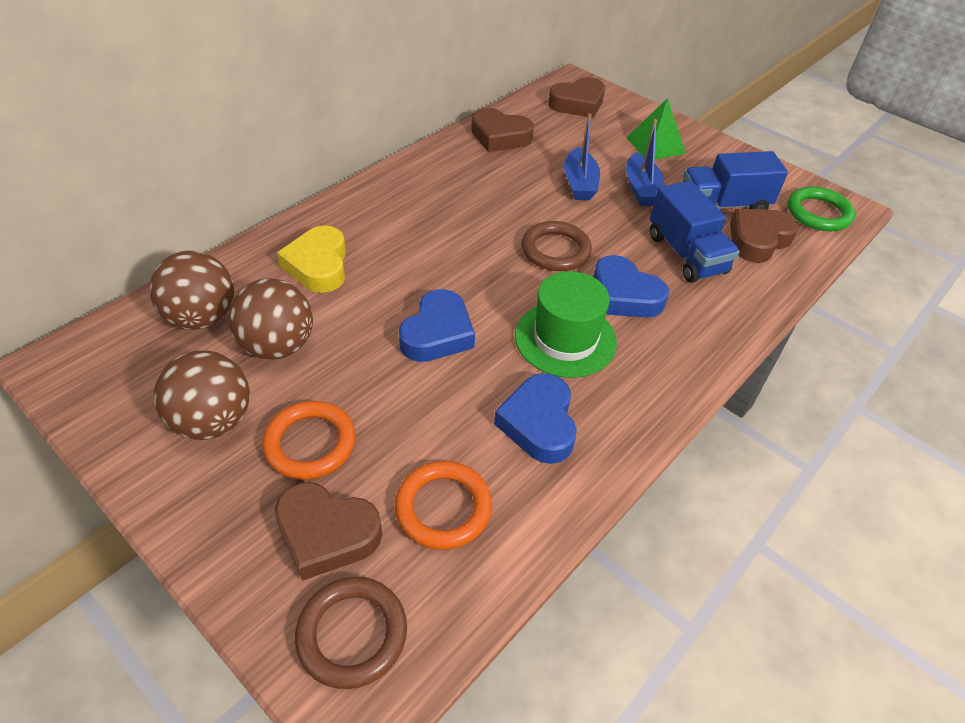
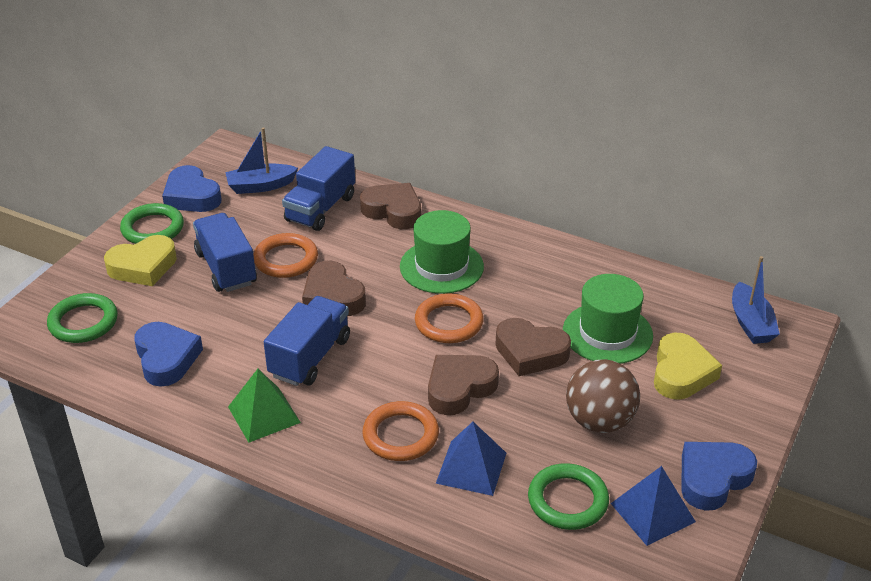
blue pyramid: 0 -> 2
blue truck: 2 -> 3
brown ball: 3 -> 1
brown ring: 2 -> 0
green hat: 1 -> 2
green ring: 1 -> 3
orange ring: 2 -> 3
yellow heart: 1 -> 2

